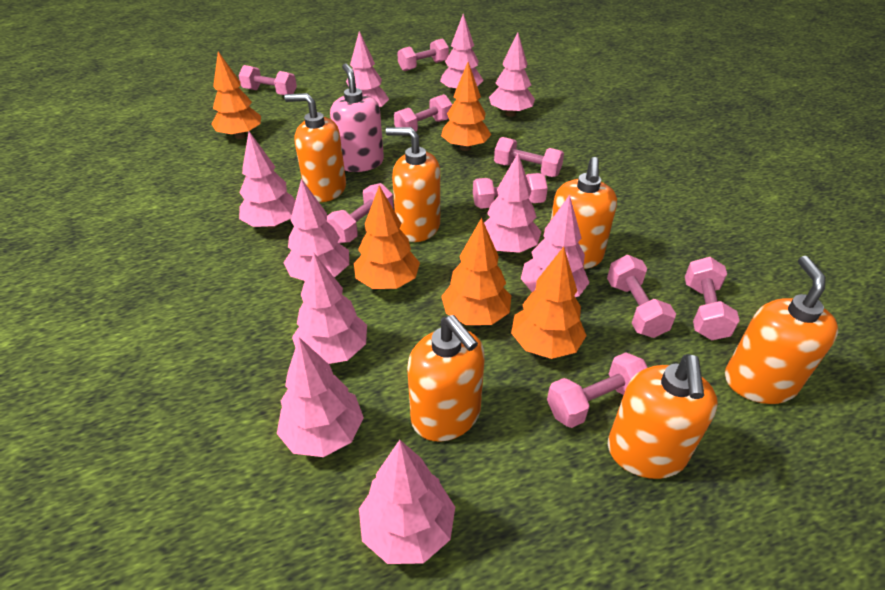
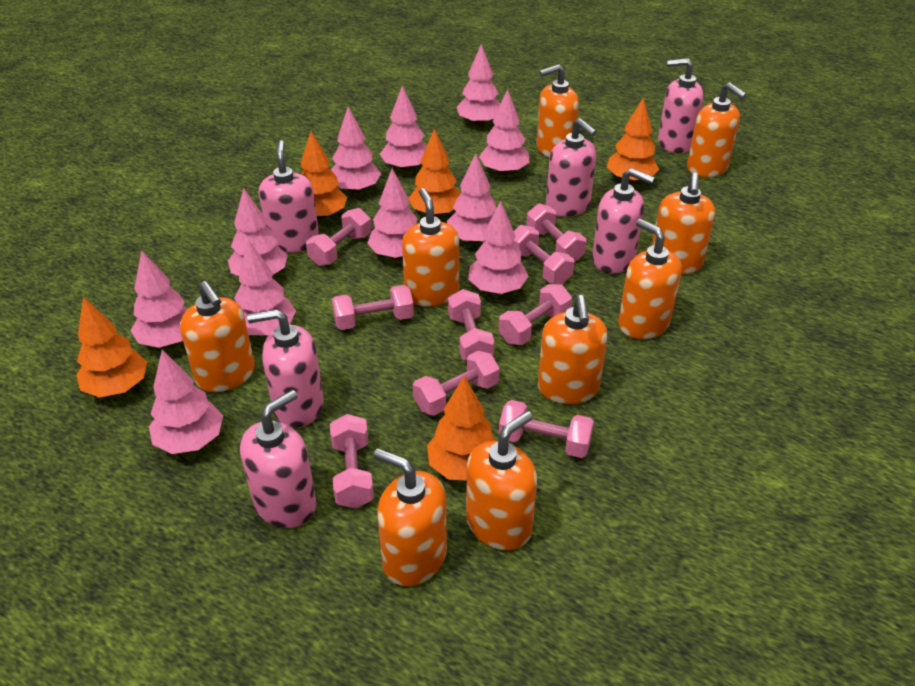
orange soap dispenser: 6 -> 9
pink soap dispenser: 1 -> 6
pink tree: 10 -> 11

